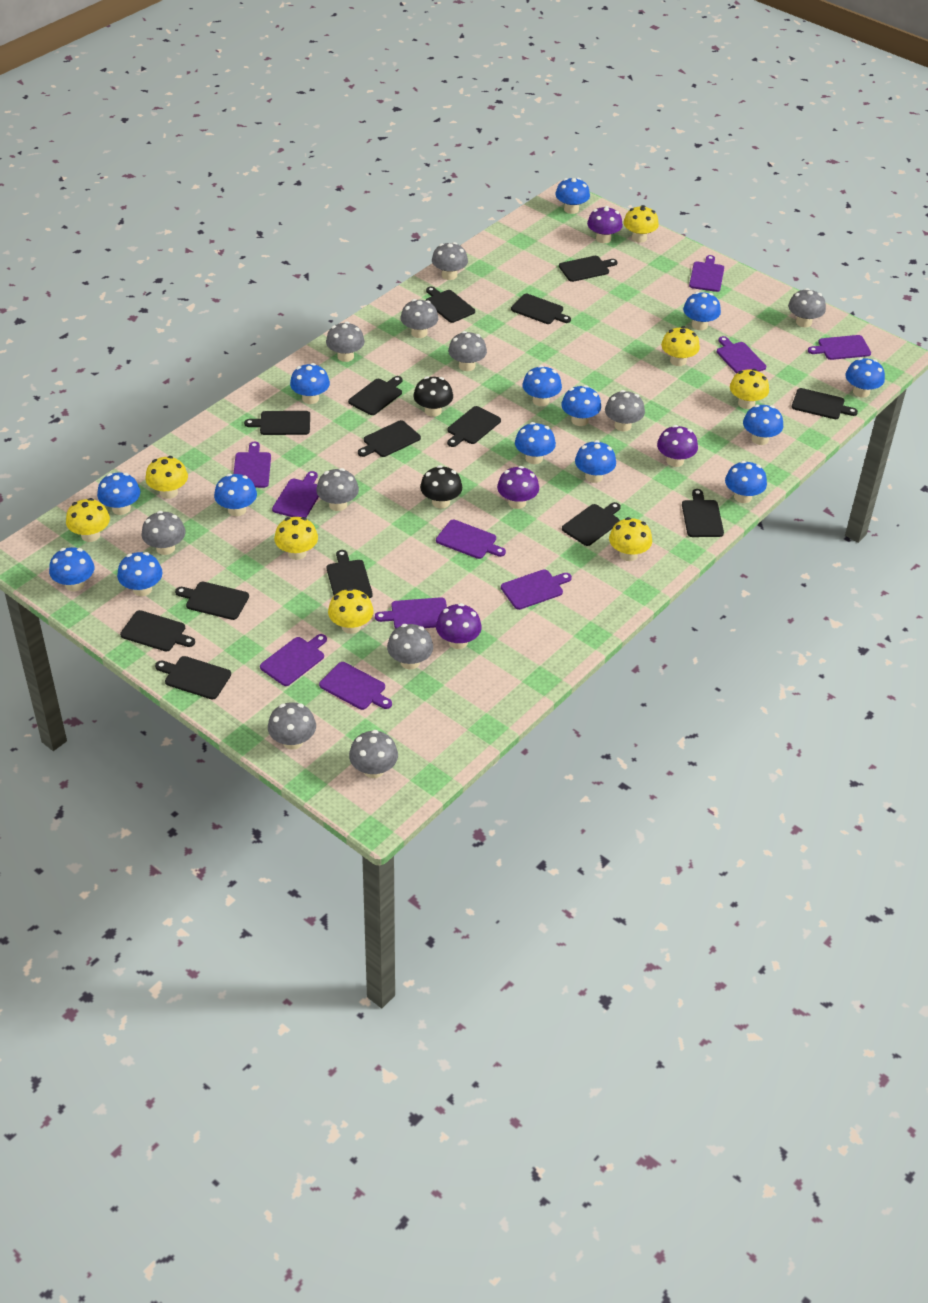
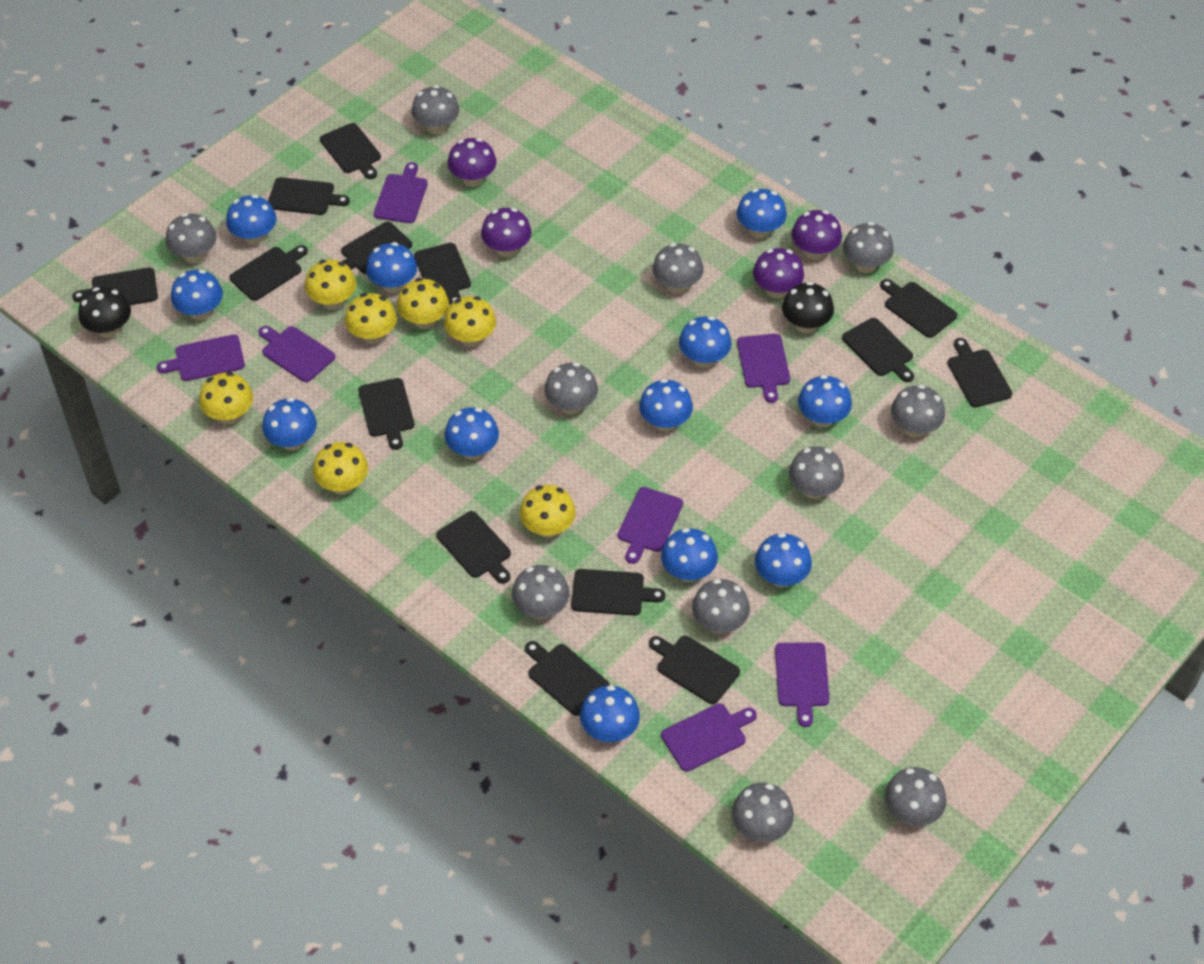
blue mushroom: 14 -> 12
purple cutting board: 10 -> 7
yellow mushroom: 8 -> 7

